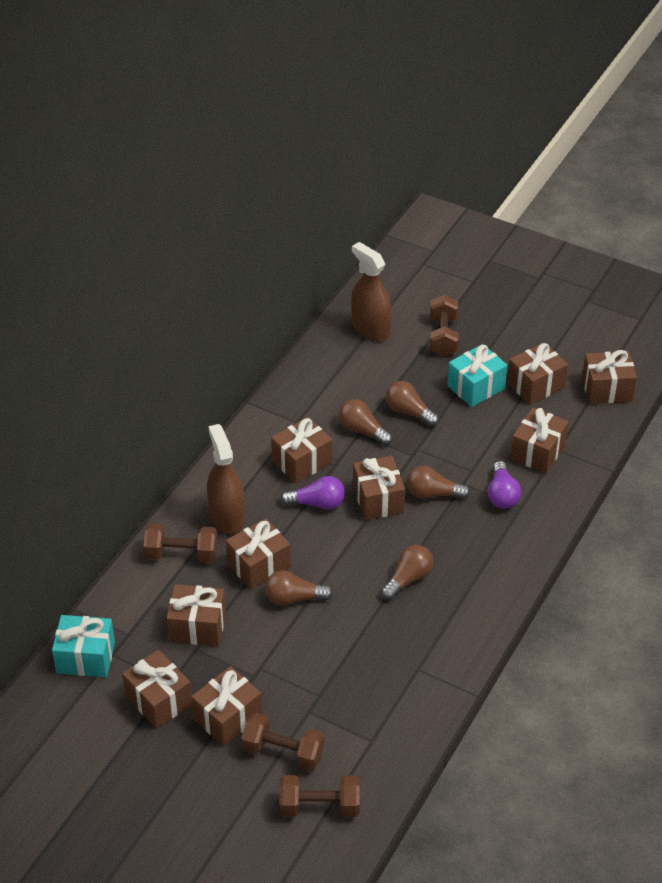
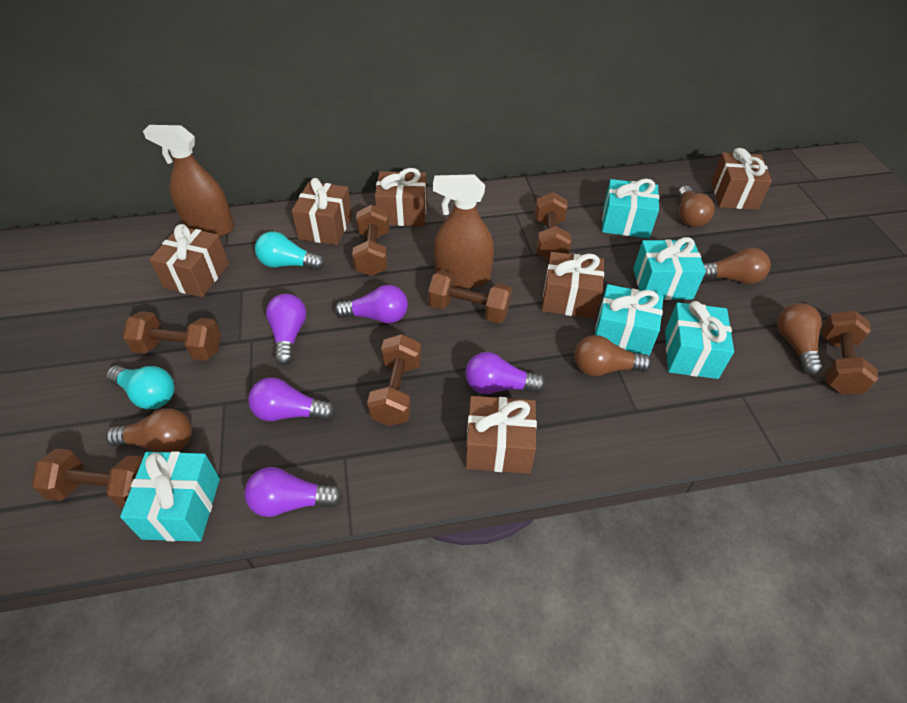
brown dumbbell: 4 -> 7
brown gift: 9 -> 6
purple light bulb: 2 -> 5
turquoise gift: 2 -> 5
turquoise light bulb: 0 -> 2

